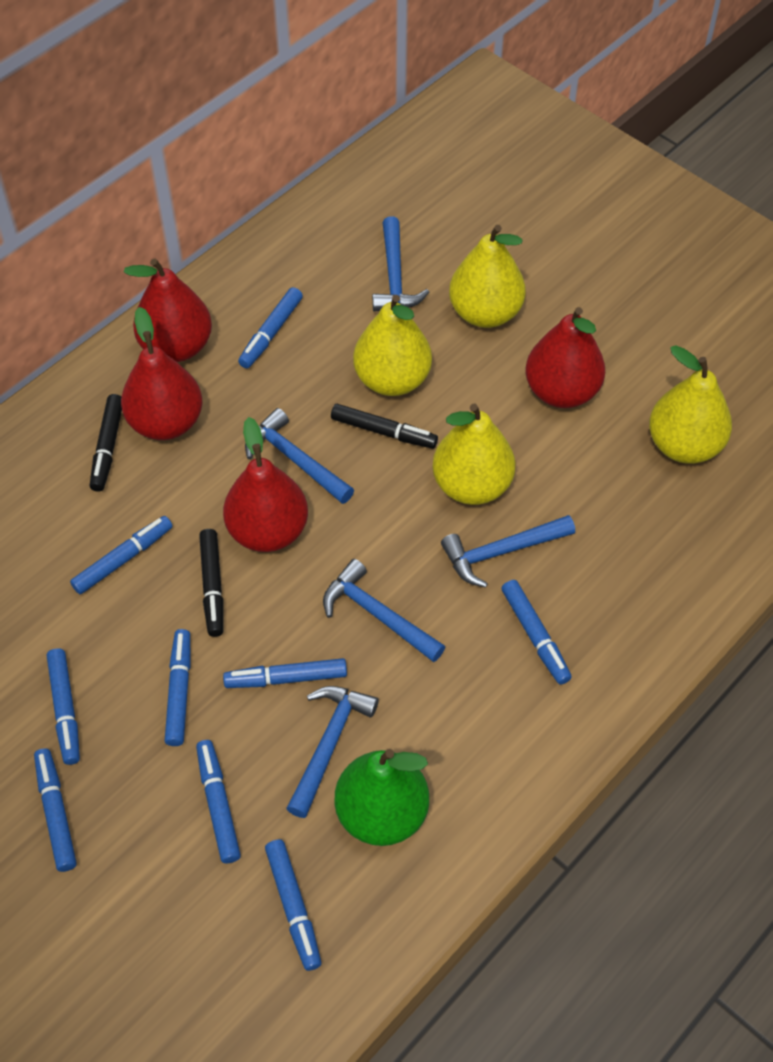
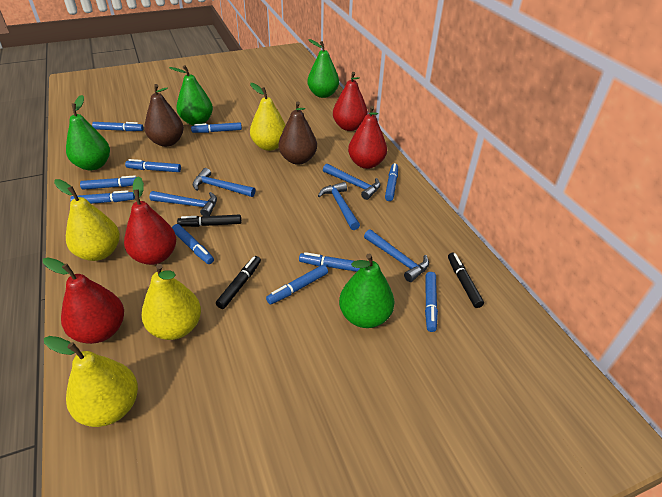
blue marker: 9 -> 10
brown pear: 0 -> 2
green pear: 1 -> 4

